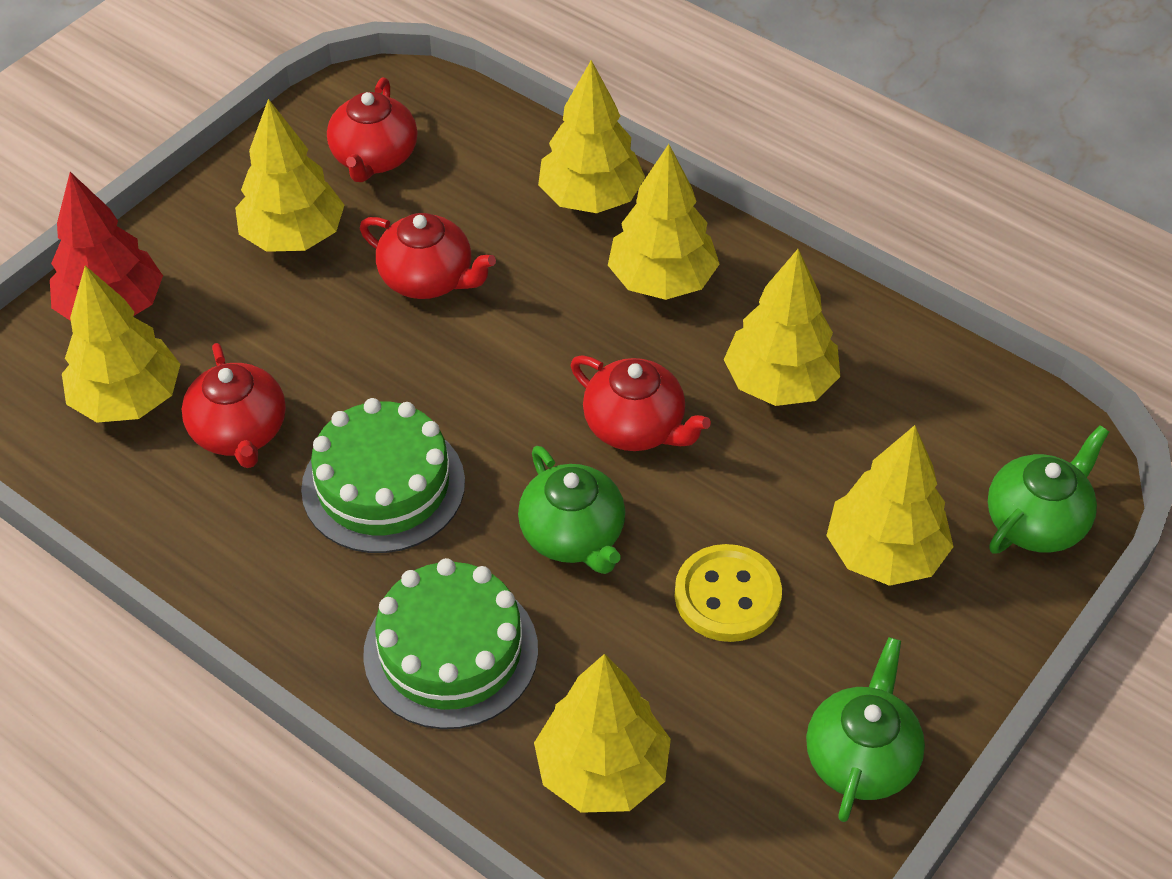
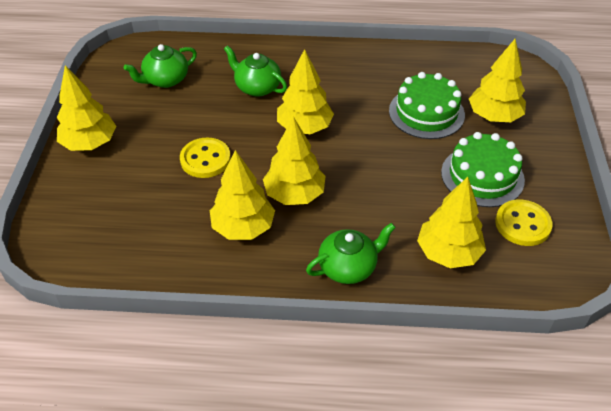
red teapot: 4 -> 0
red tree: 1 -> 0
yellow button: 1 -> 2
yellow tree: 7 -> 6

